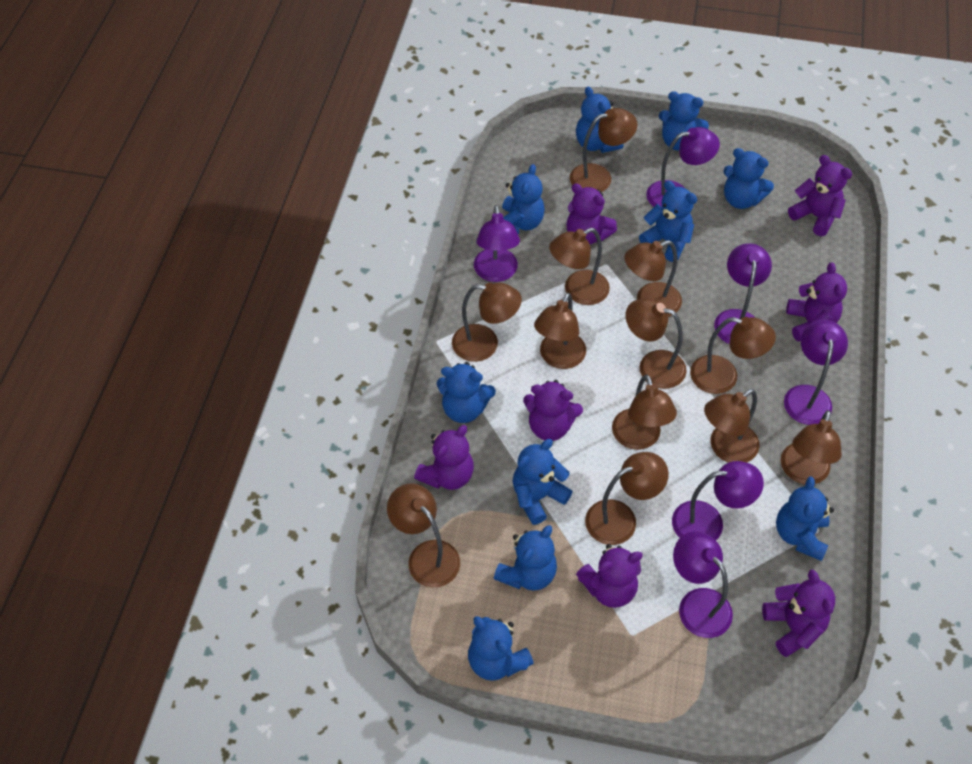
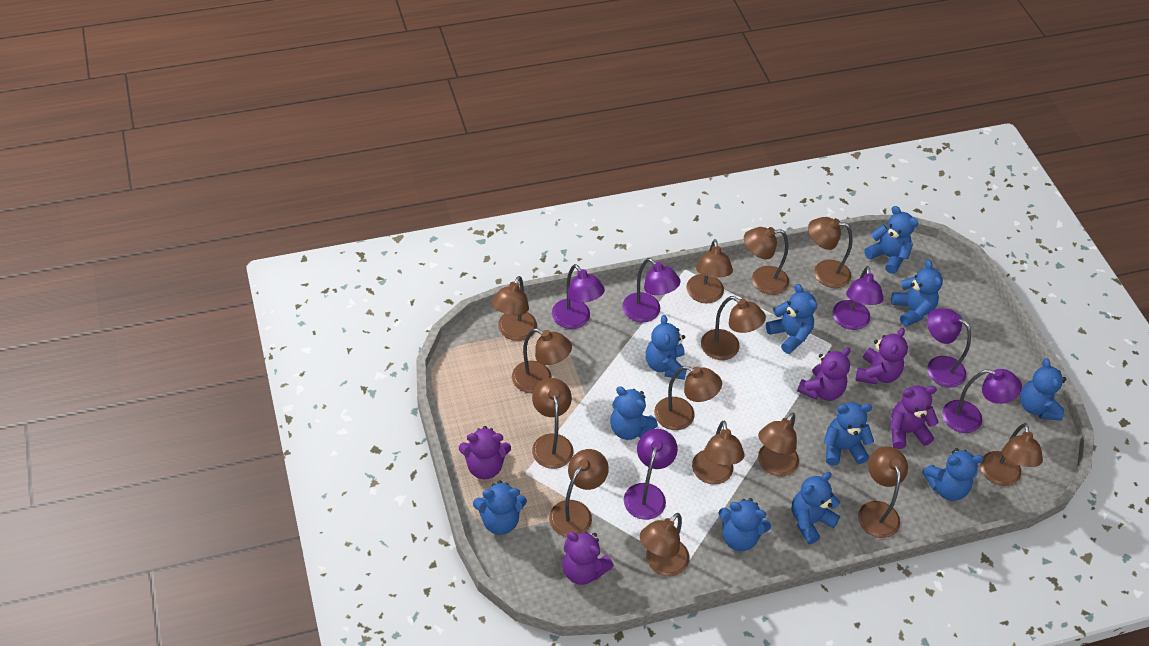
blue teddy bear: 10 -> 11
brown lamp: 12 -> 14
purple teddy bear: 7 -> 5

